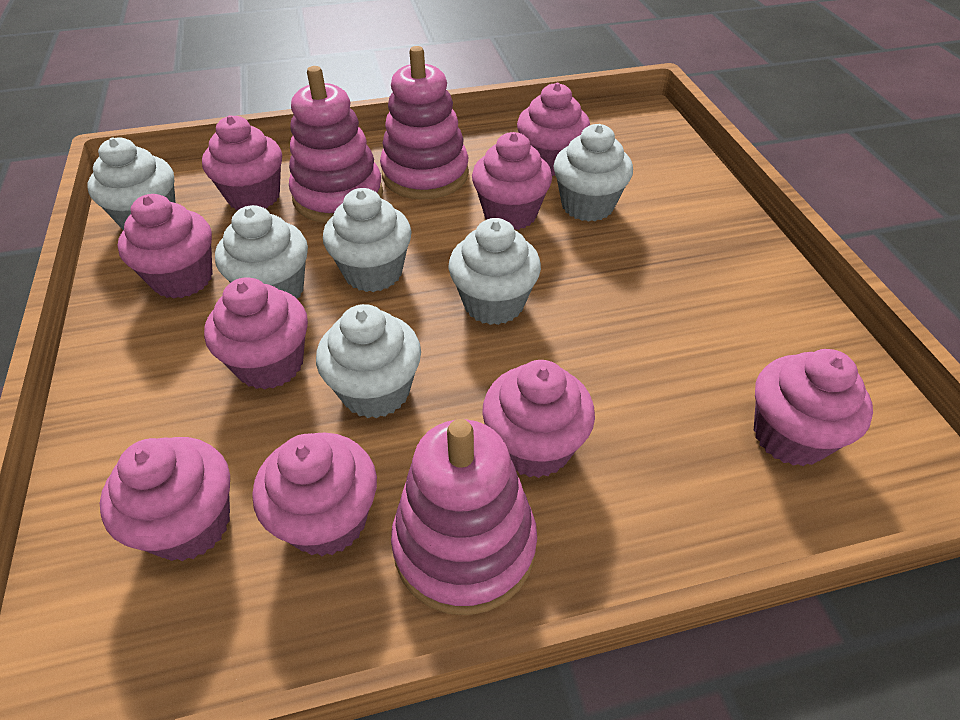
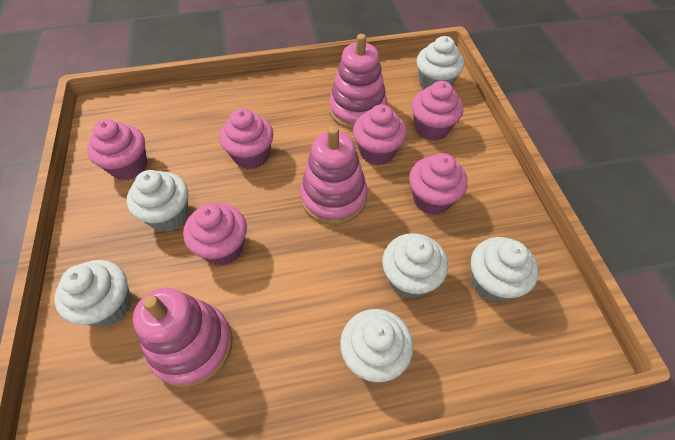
pink cupcake: 9 -> 6

